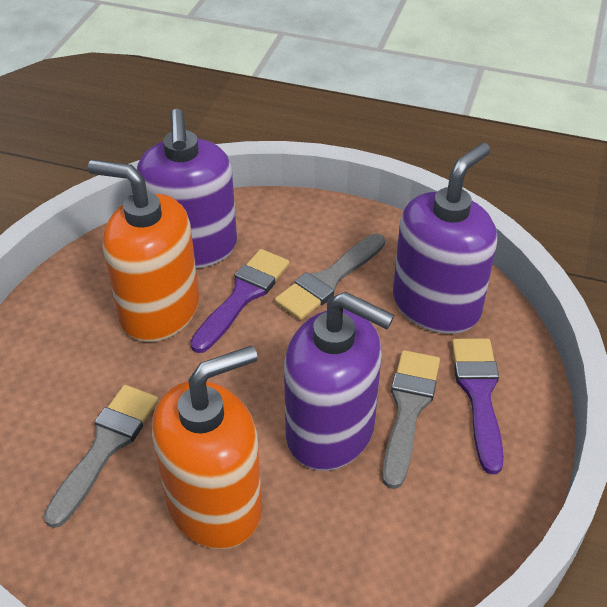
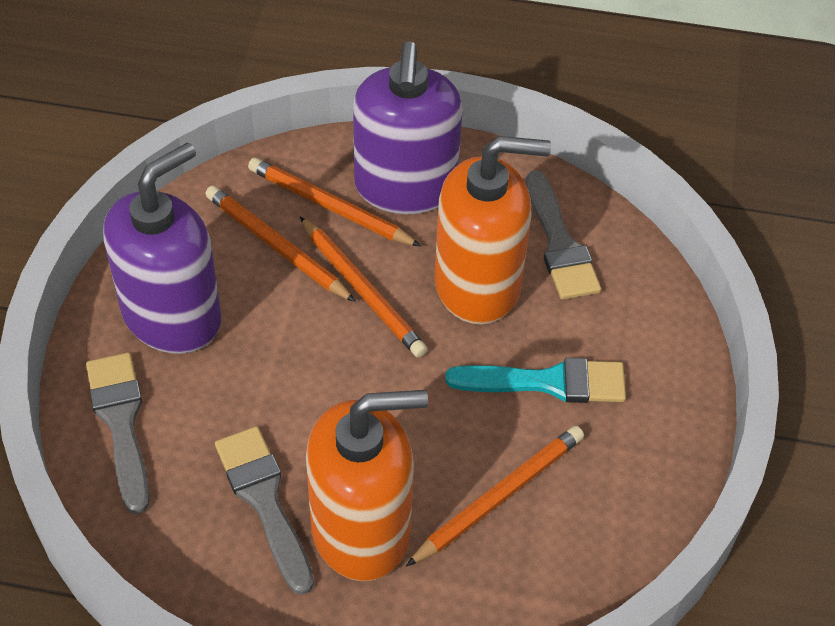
orange pencil: 0 -> 4
purple brush: 2 -> 0
purple soap dispenser: 3 -> 2
turquoise brush: 0 -> 1

